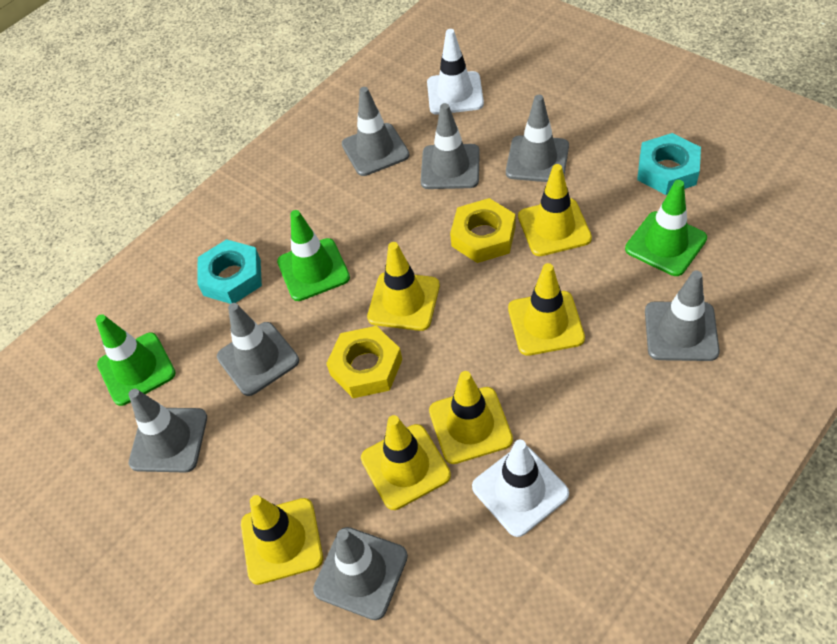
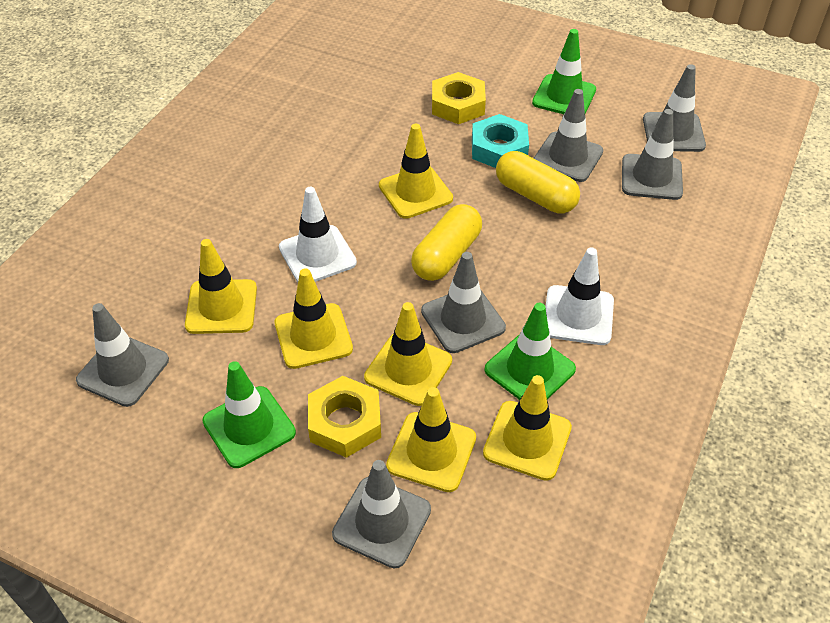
grey traffic cone: 7 -> 6
turquoise nut: 2 -> 1
yellow capsule: 0 -> 2

